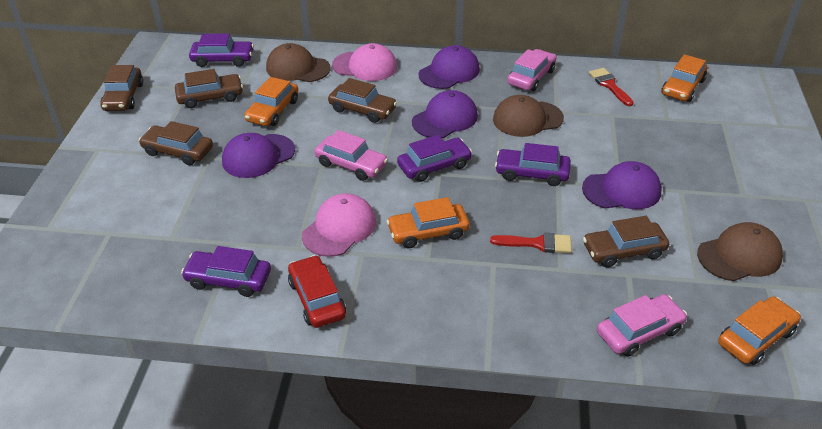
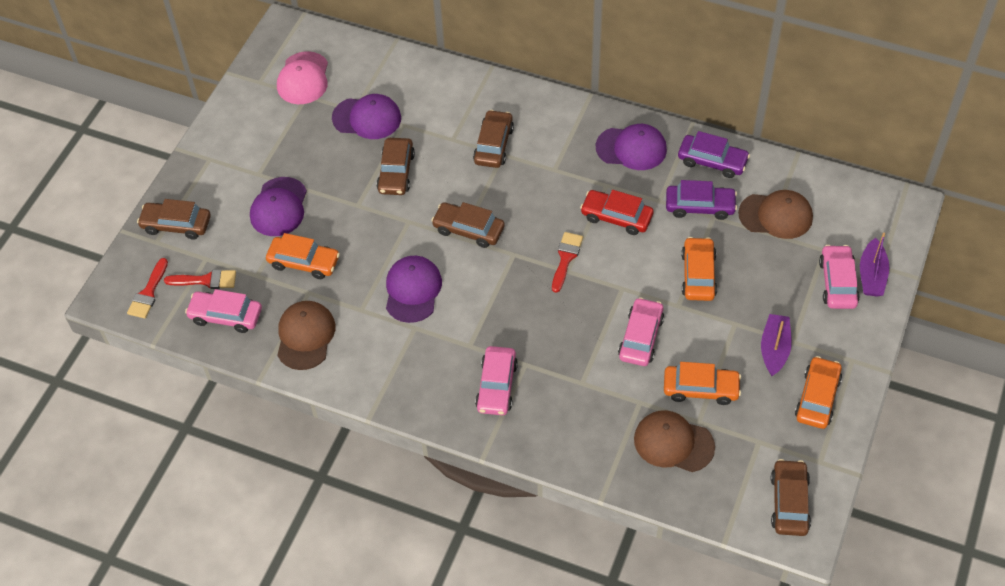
pink cap: 2 -> 1
pink car: 3 -> 4
purple boat: 0 -> 2
purple car: 4 -> 2
red brush: 2 -> 3

